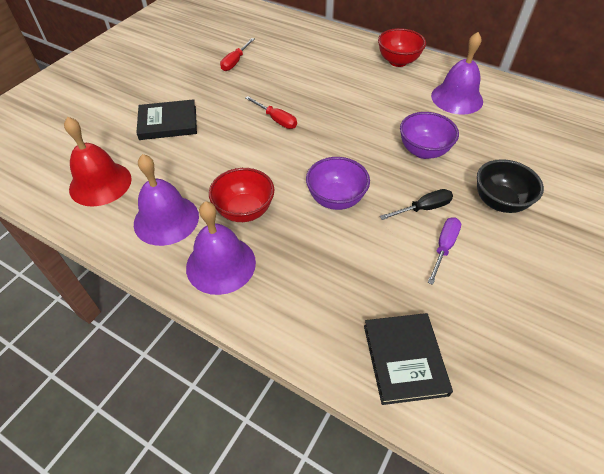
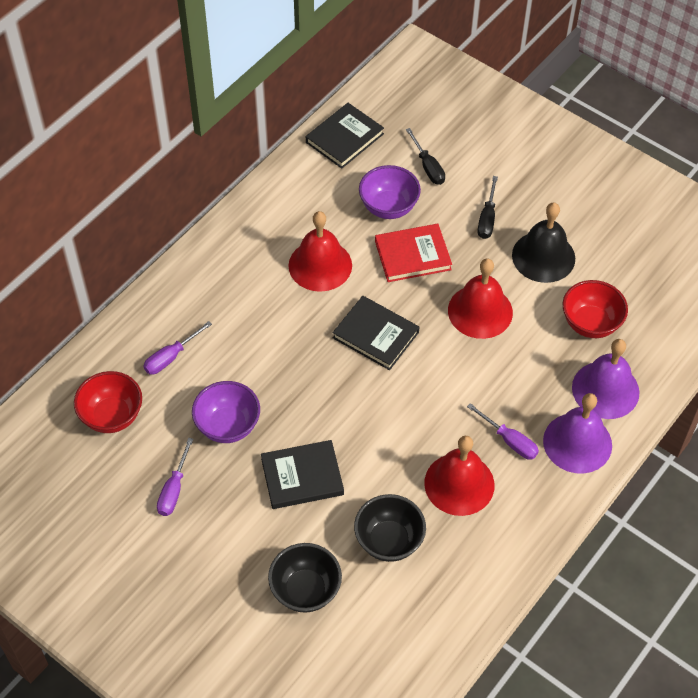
black bell: 0 -> 1
black book: 2 -> 3
black bowl: 1 -> 2
black screwdriver: 1 -> 2
purple bell: 3 -> 2
purple screwdriver: 1 -> 3
red bell: 1 -> 3
red book: 0 -> 1
red screwdriver: 2 -> 0

